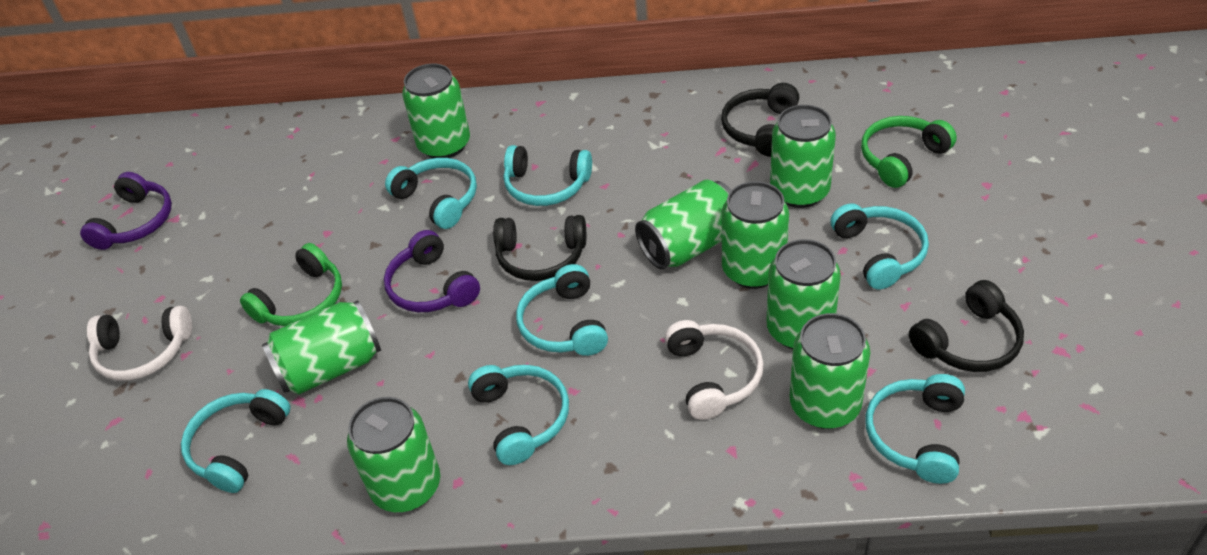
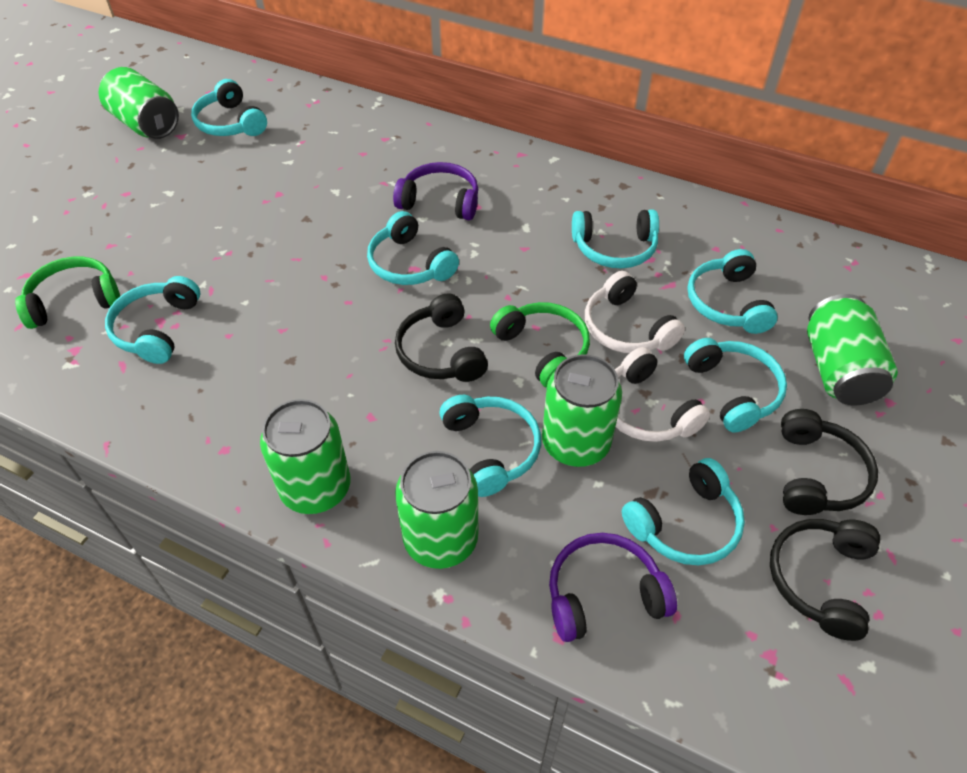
green can: 8 -> 5
turquoise headphones: 7 -> 8

